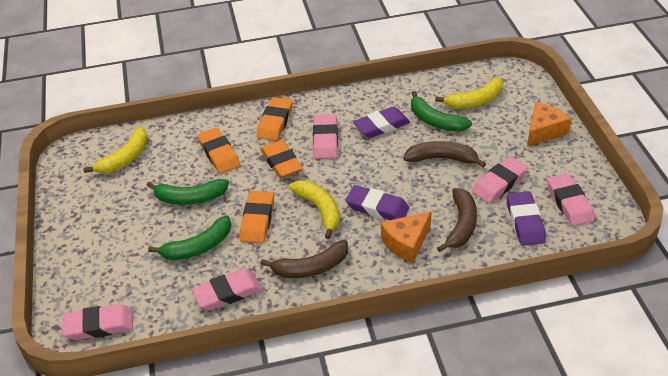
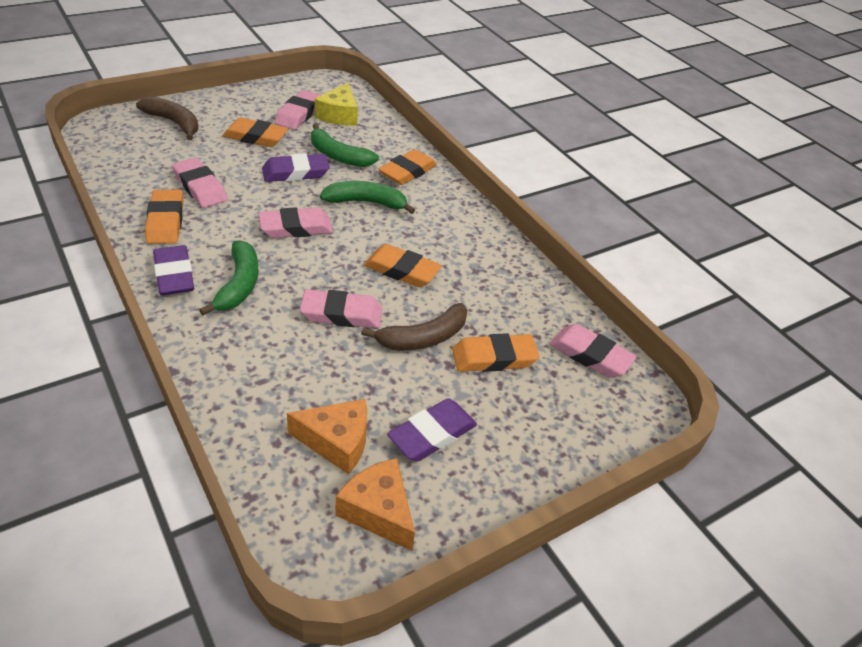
brown banana: 3 -> 2
orange eraser: 4 -> 5
yellow banana: 3 -> 0
yellow cheese: 0 -> 1

